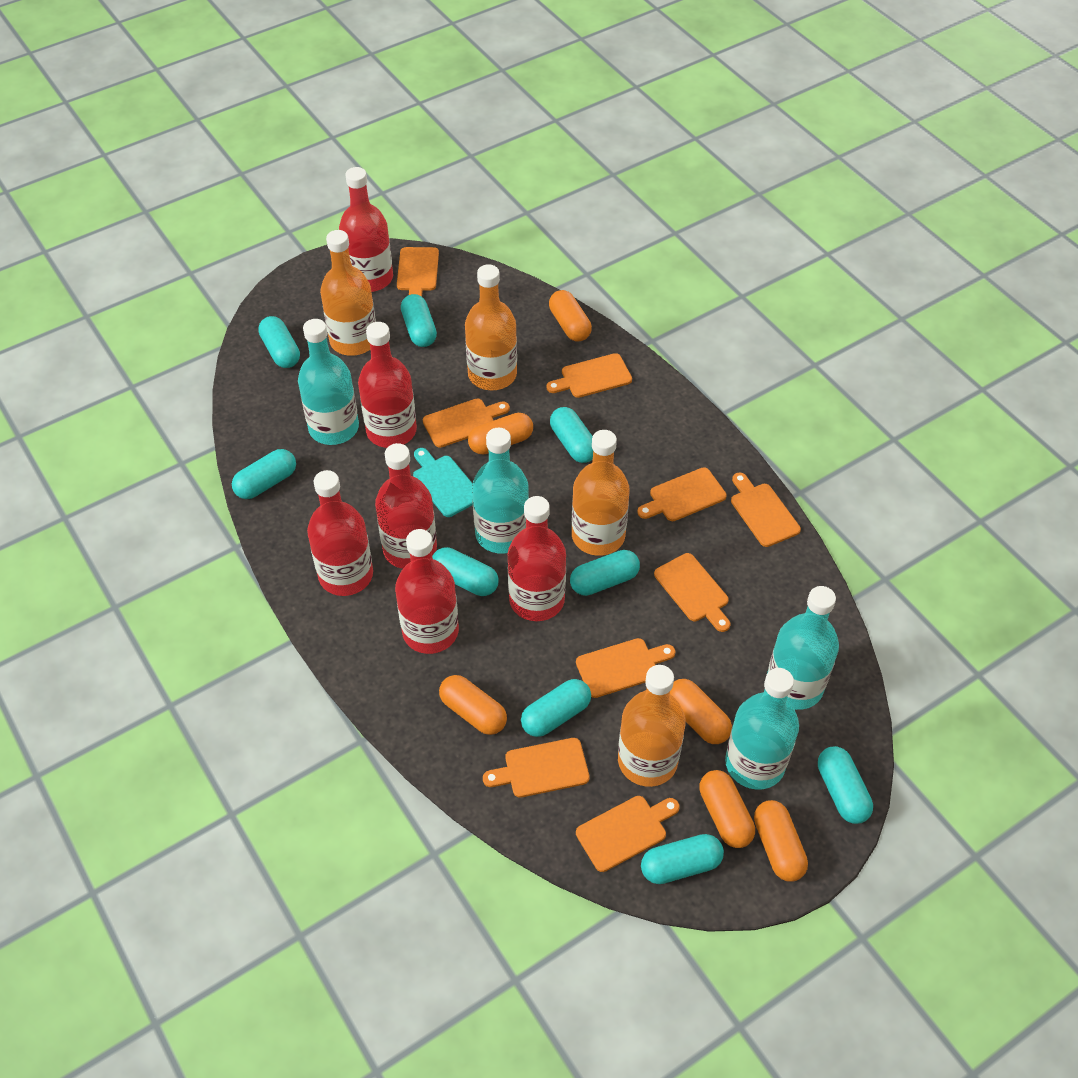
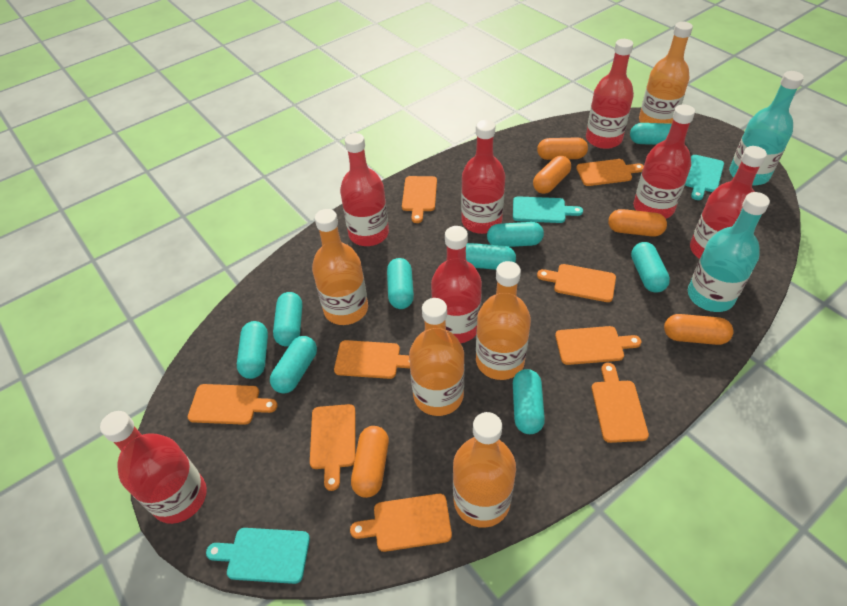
orange bottle: 4 -> 5
orange capsule: 6 -> 5
red bottle: 6 -> 7
turquoise bottle: 4 -> 2
turquoise cutting board: 1 -> 3

